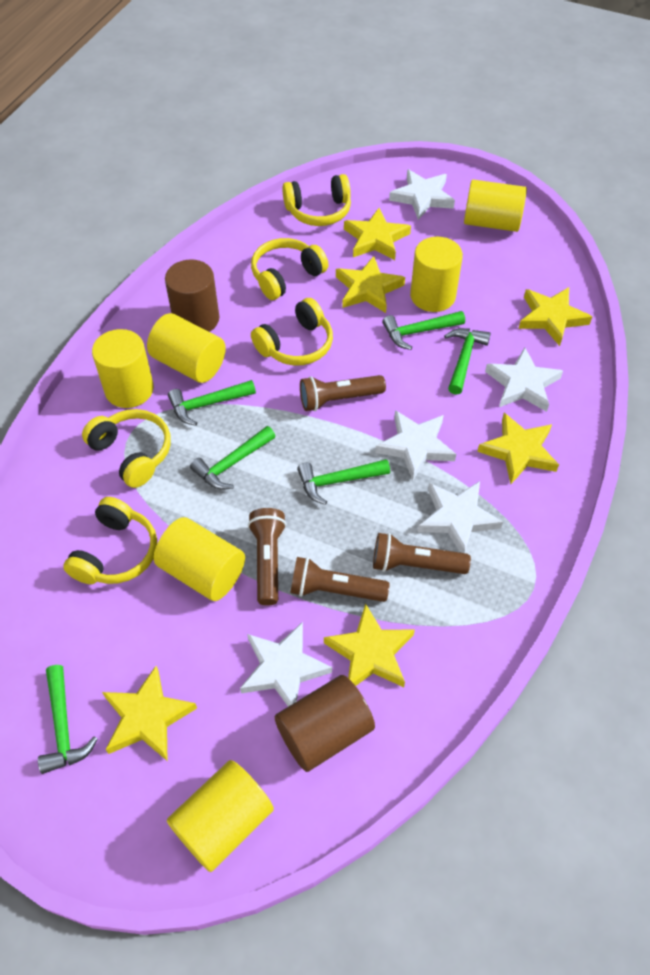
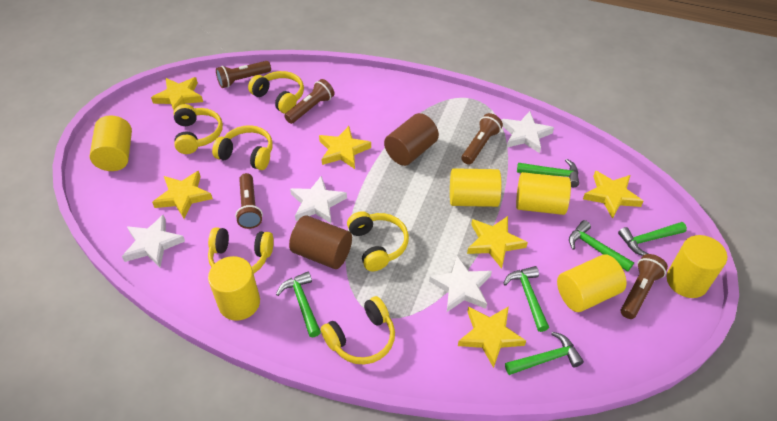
brown flashlight: 4 -> 5
white star: 5 -> 4
yellow headphones: 5 -> 6

